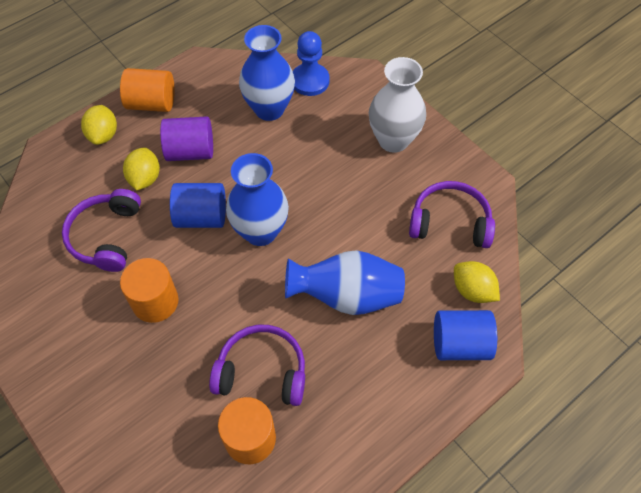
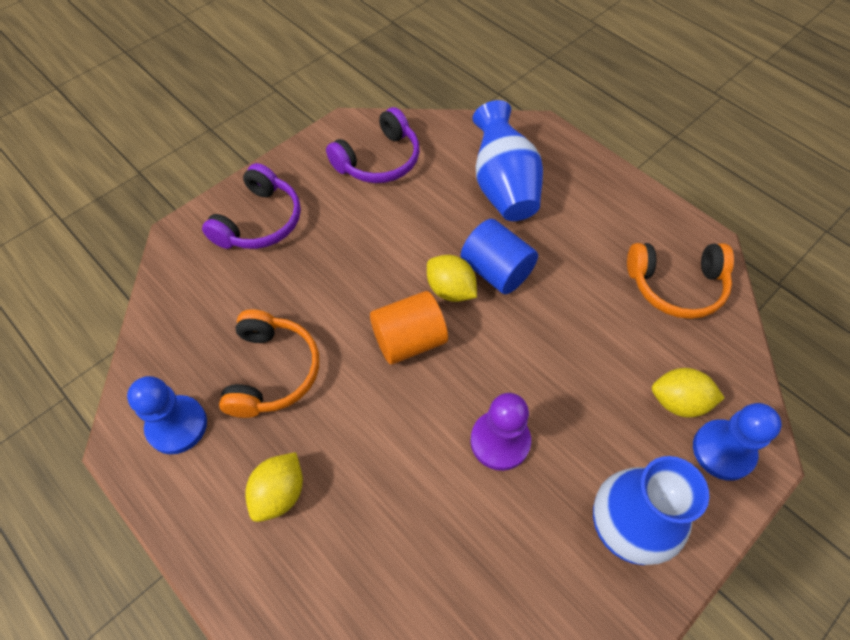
blue cylinder: 2 -> 1
blue pawn: 1 -> 2
blue vase: 3 -> 2
orange cylinder: 3 -> 1
orange headphones: 0 -> 2
purple cylinder: 1 -> 0
purple headphones: 3 -> 2
purple pawn: 0 -> 1
white vase: 1 -> 0

